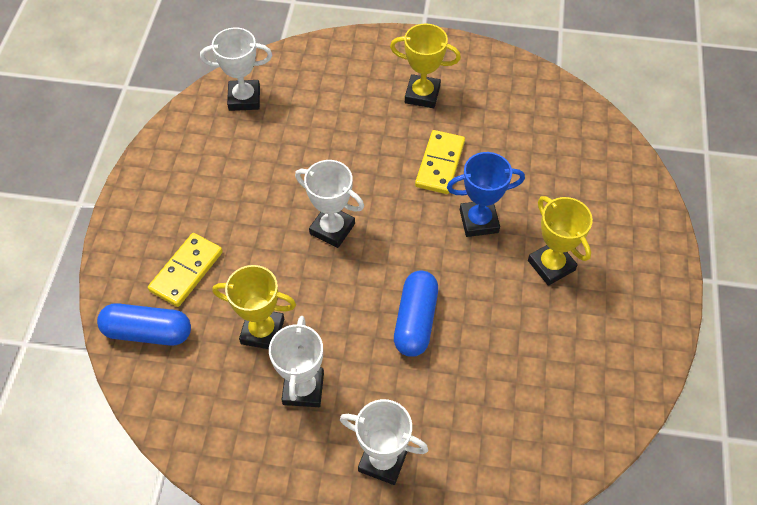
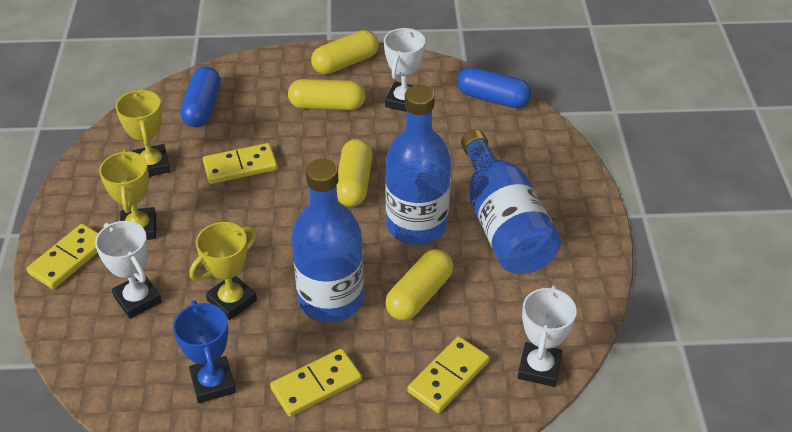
blue bottle: 0 -> 3
white trophy: 4 -> 3
yellow capsule: 0 -> 4
yellow domino: 2 -> 4

